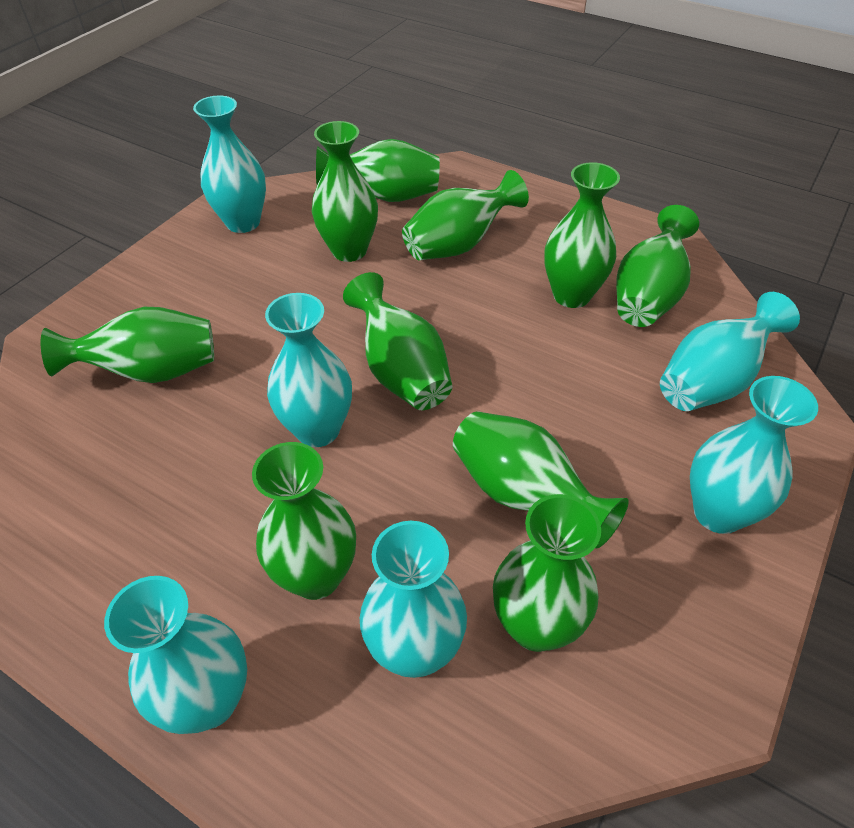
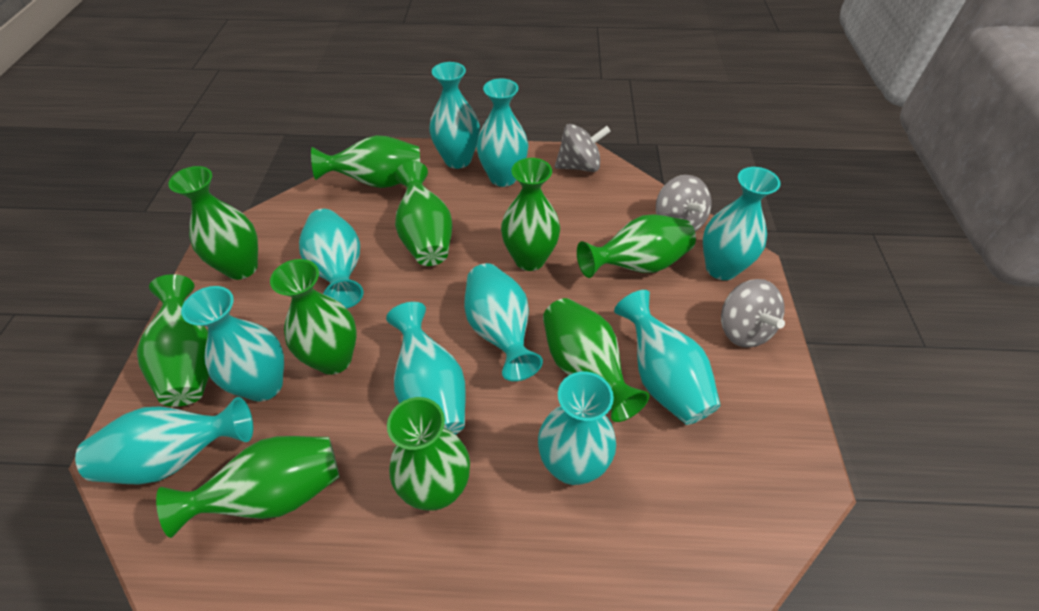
grey spinning top: 0 -> 3
turquoise vase: 6 -> 10

